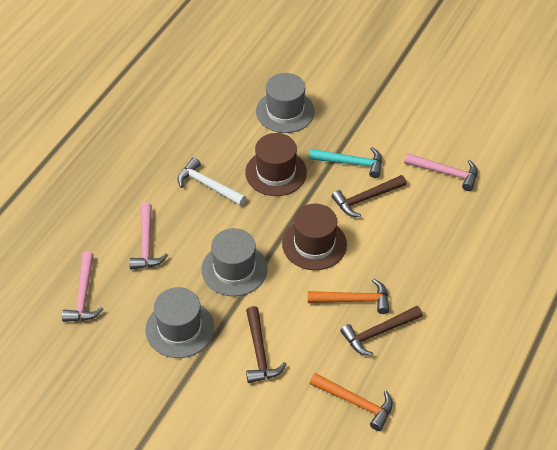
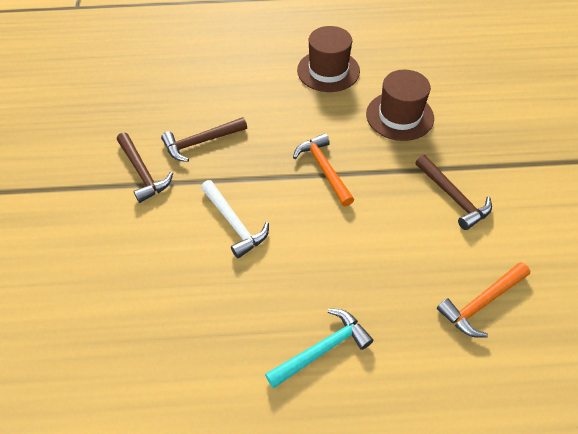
grey hat: 3 -> 0
pink hammer: 3 -> 0

